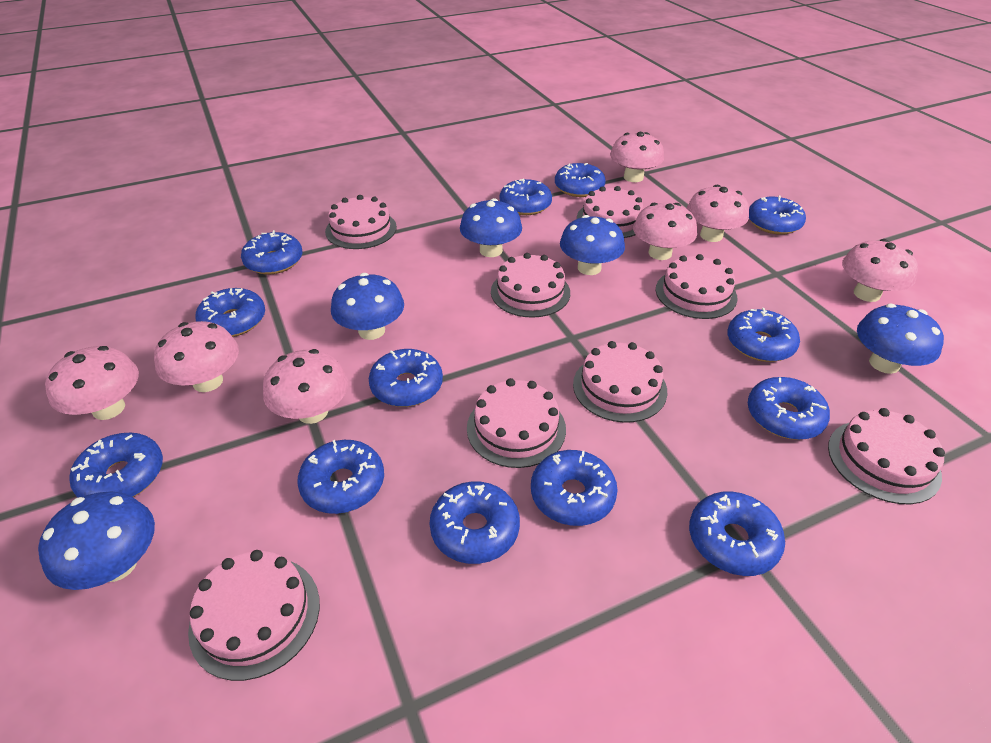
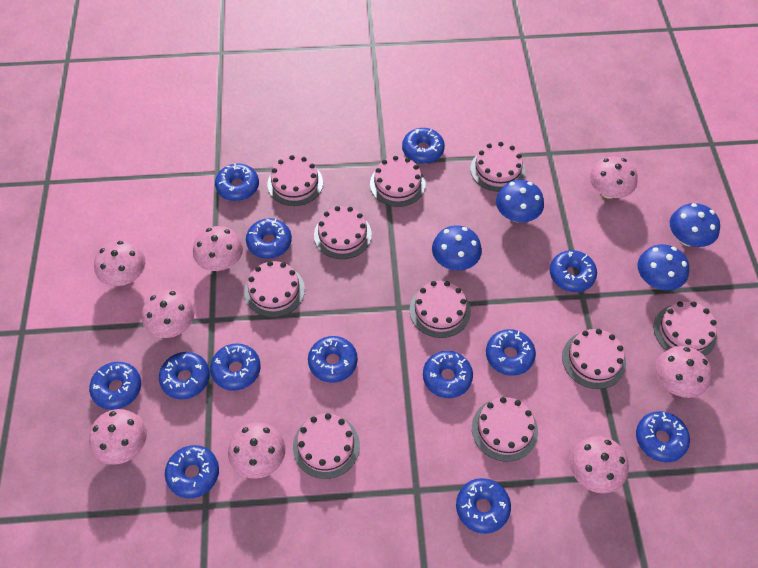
blue mushroom: 5 -> 4
pink cake: 8 -> 10
pink mushroom: 7 -> 8

